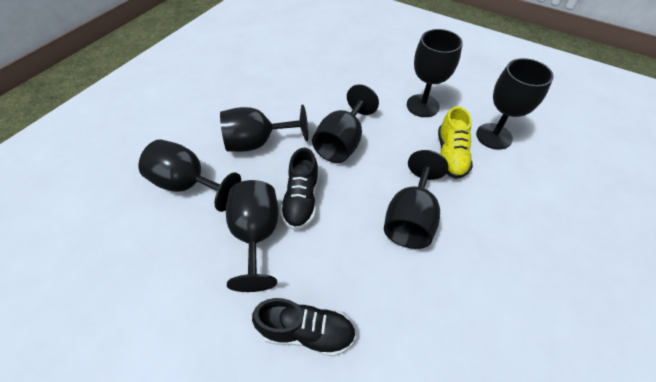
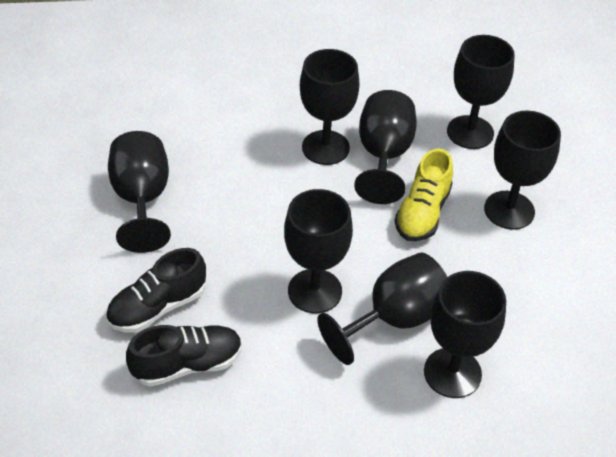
black goblet: 7 -> 8

